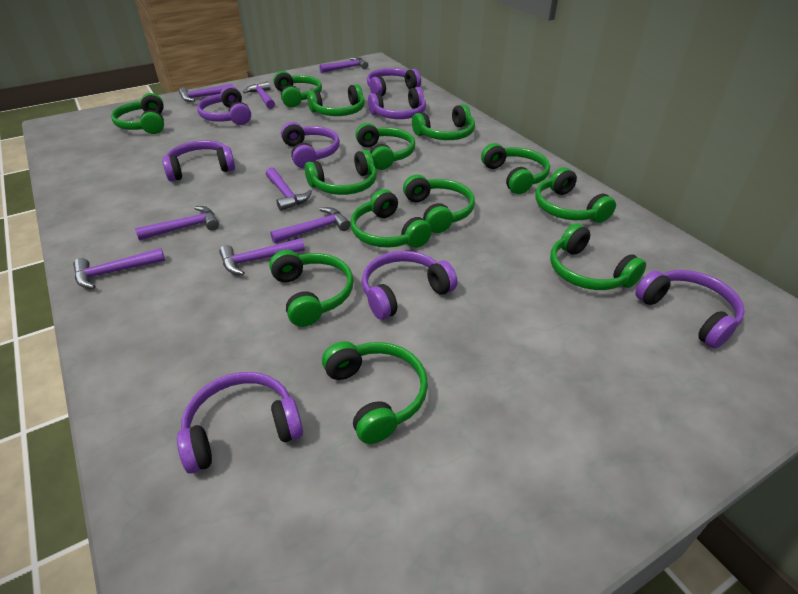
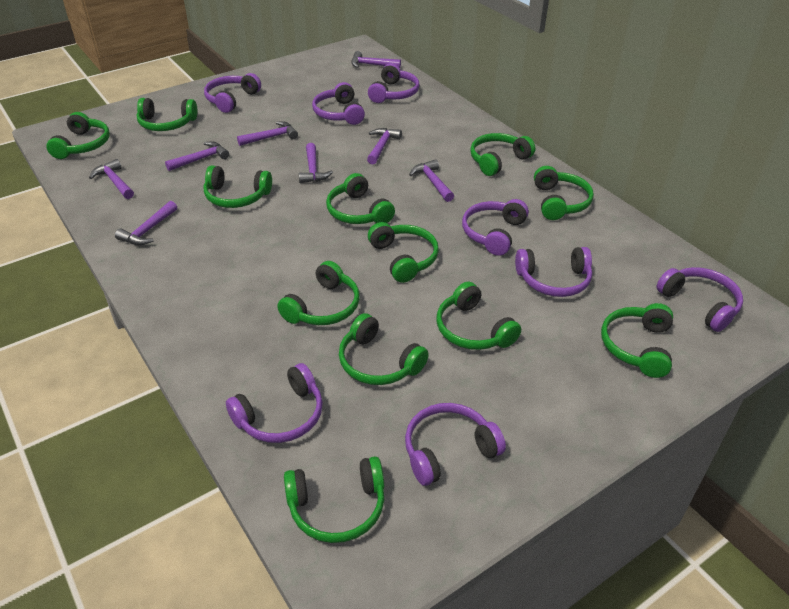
green headphones: 13 -> 12

